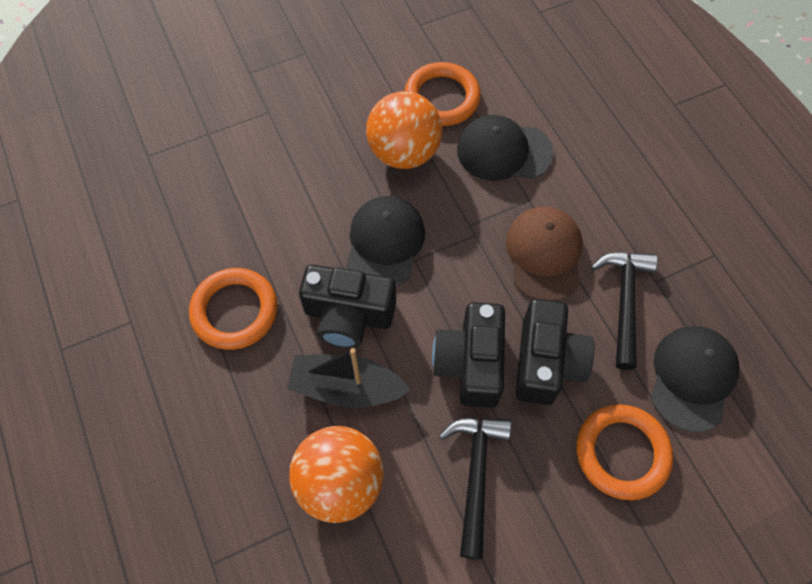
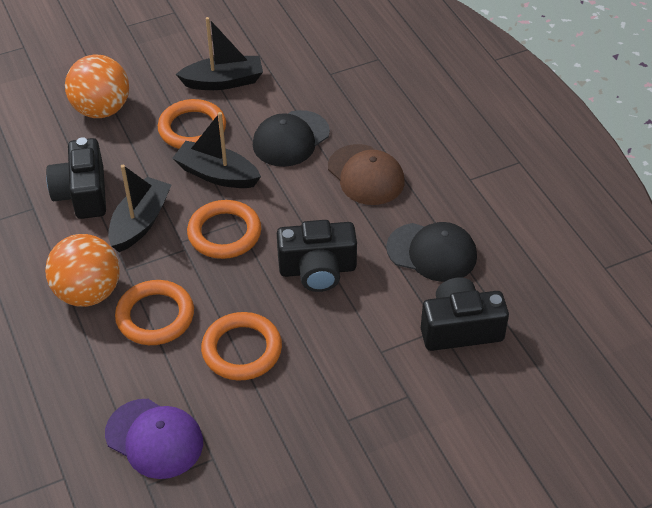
black boat: 1 -> 3
black cap: 3 -> 2
black hammer: 2 -> 0
orange ring: 3 -> 4
purple cap: 0 -> 1

